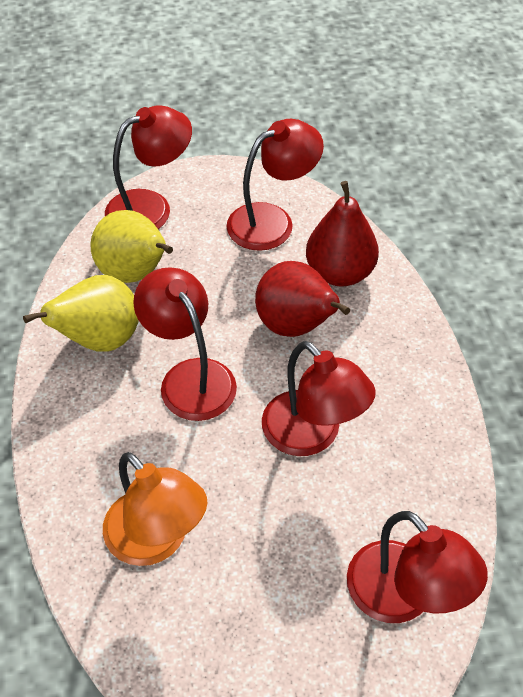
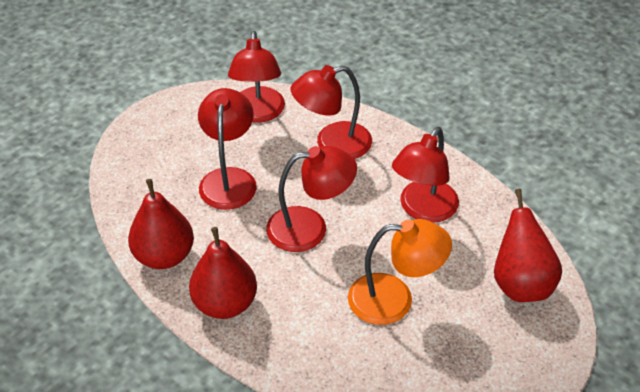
red pear: 2 -> 3
yellow pear: 2 -> 0

